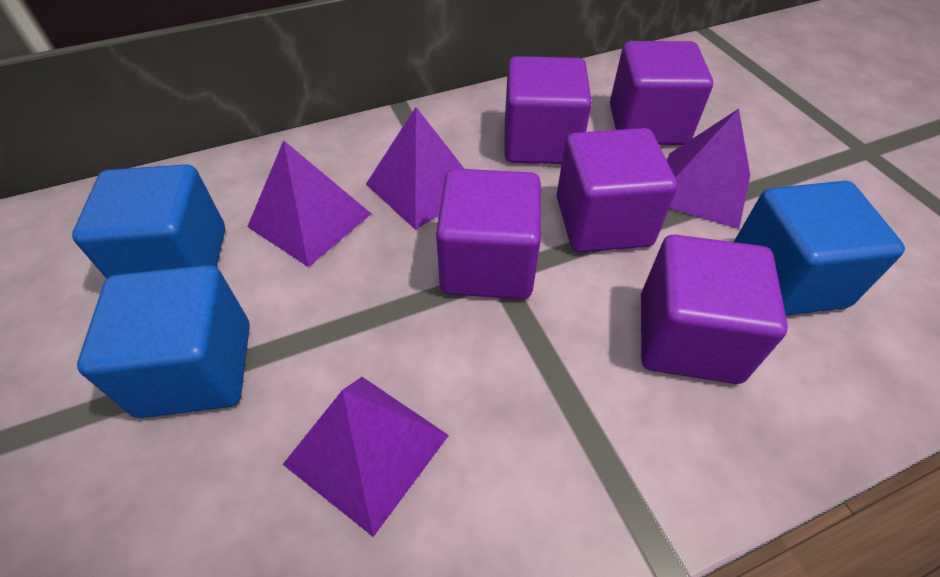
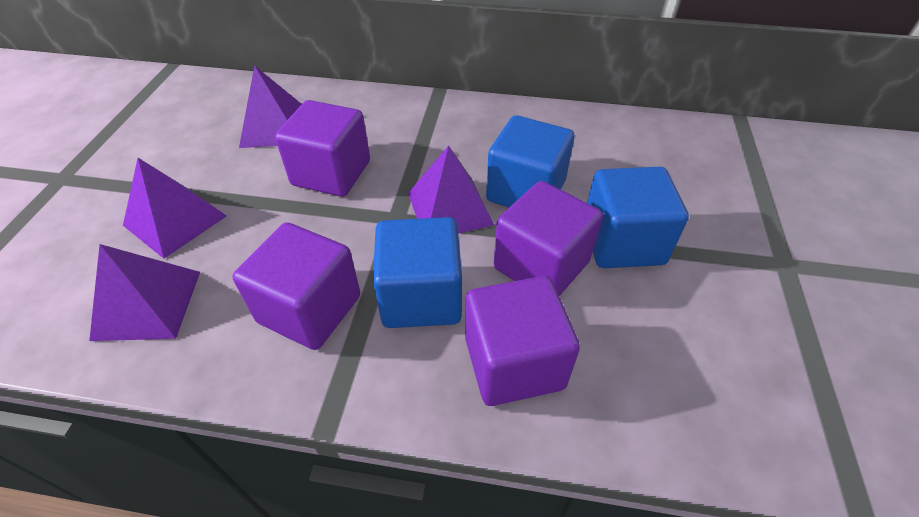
purple cube: 5 -> 4

